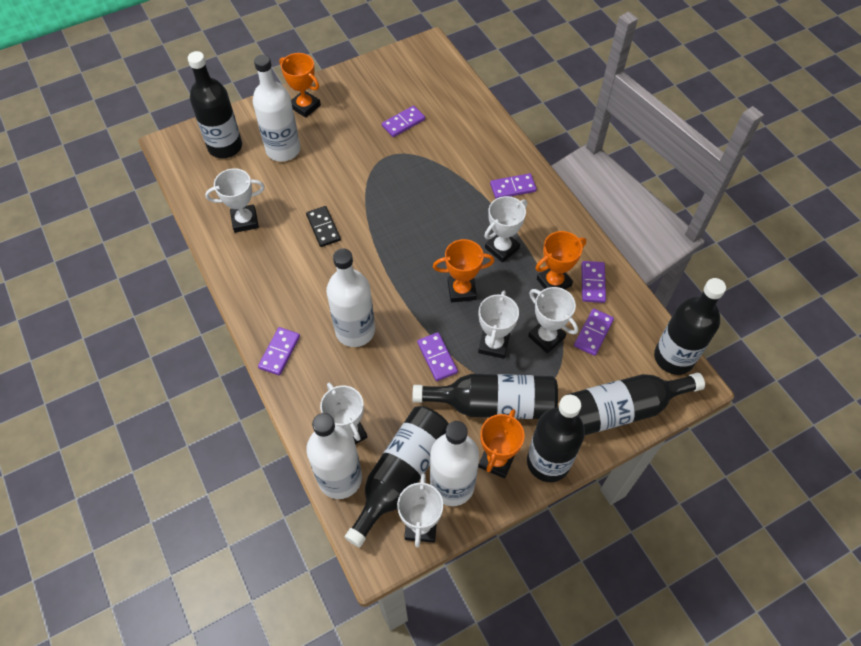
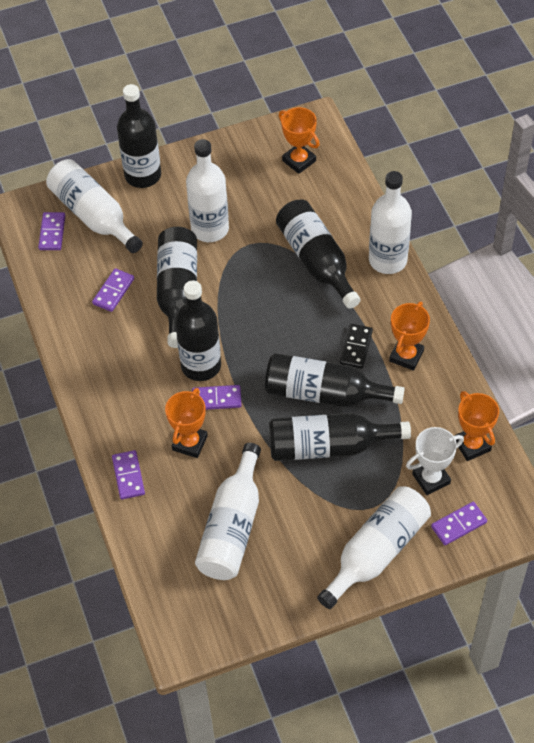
purple domino: 6 -> 5
white bottle: 4 -> 5
white trophy: 6 -> 1

